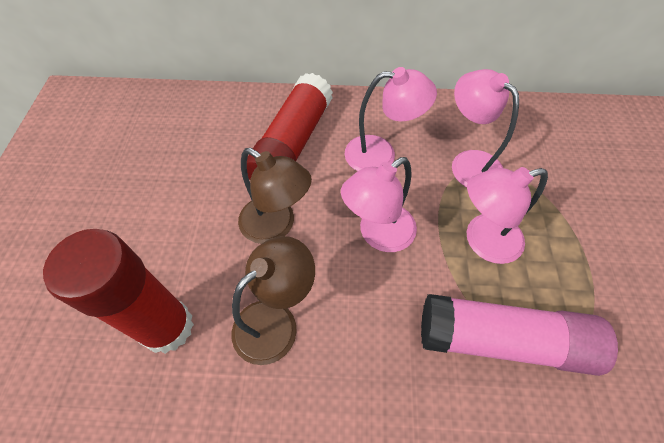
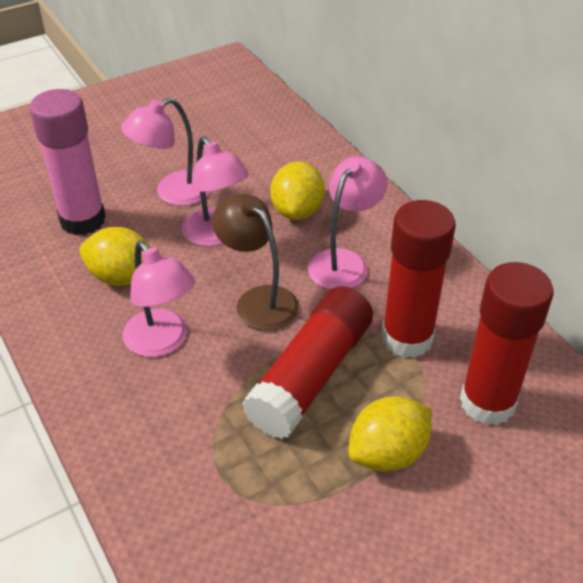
brown lamp: 2 -> 1
red glue stick: 2 -> 3
yellow lemon: 0 -> 3

